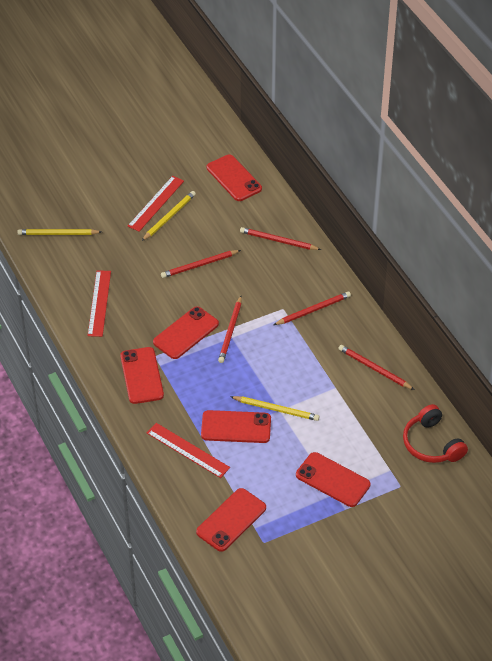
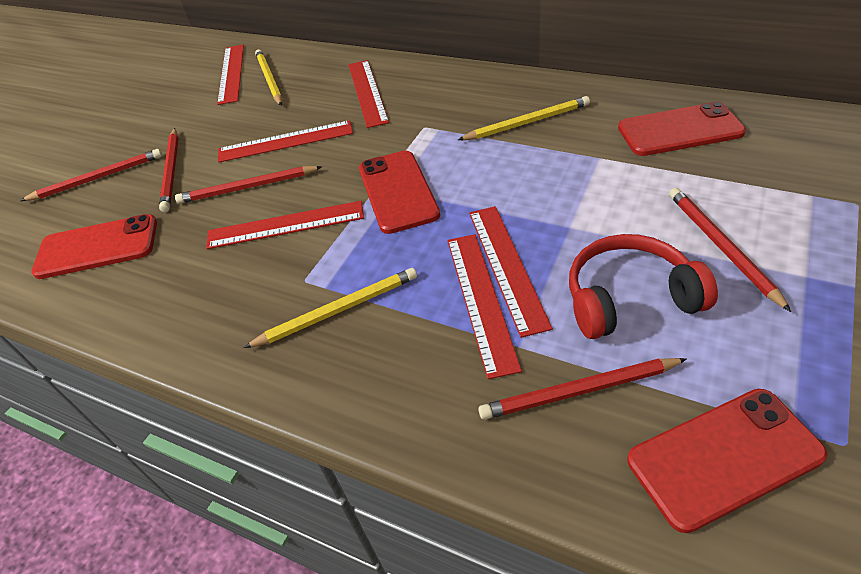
red phone: 6 -> 4
red ruler: 3 -> 6

